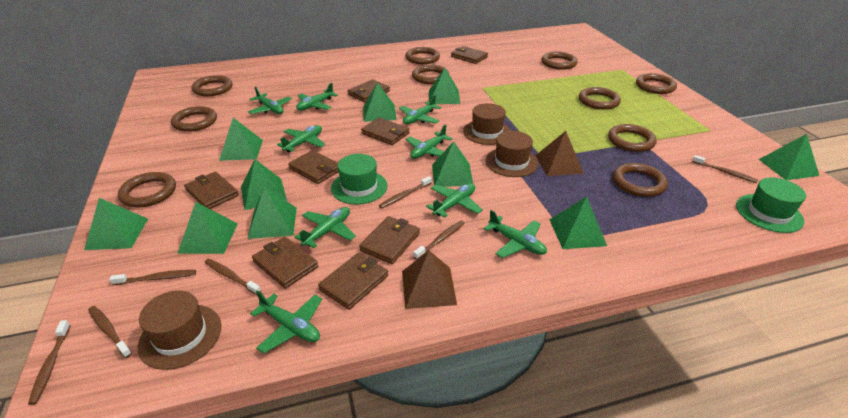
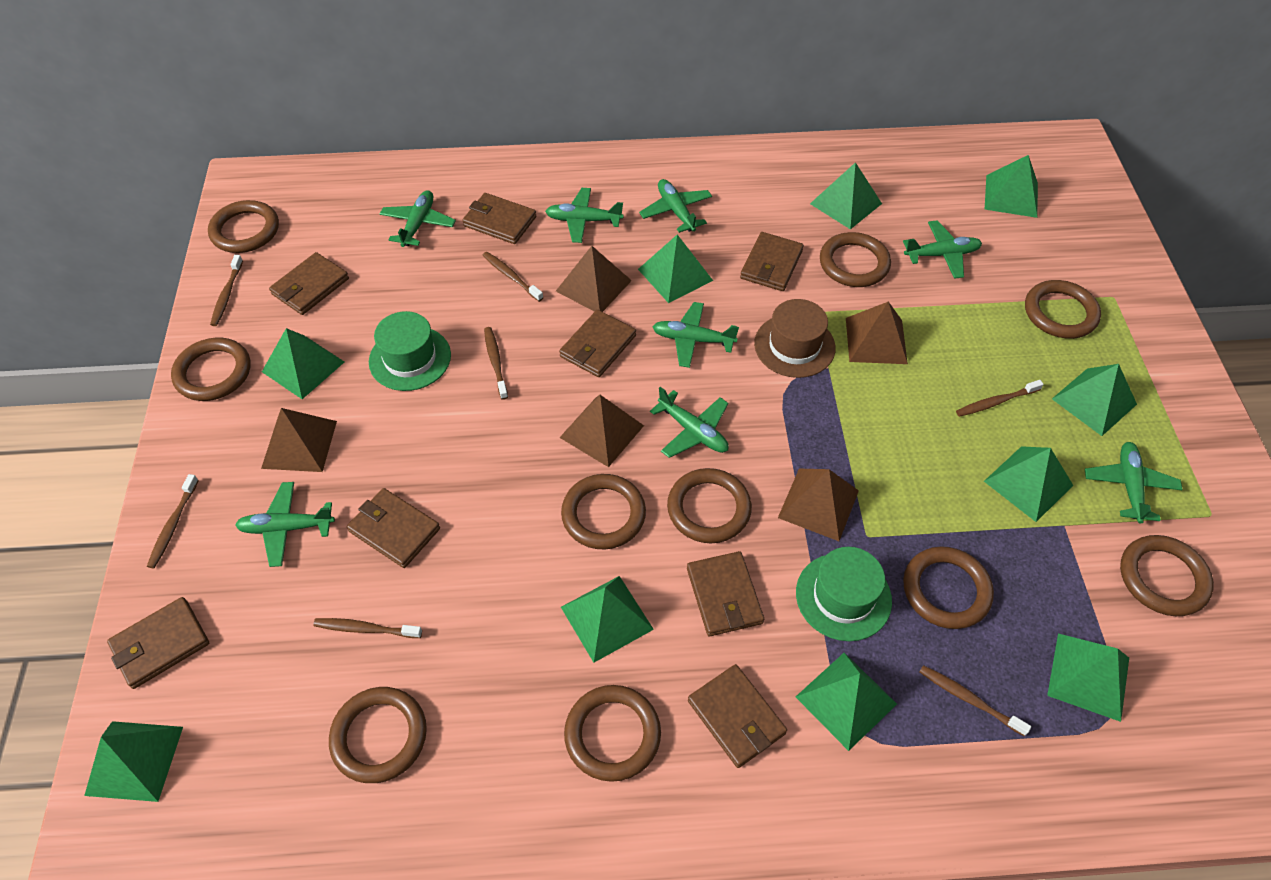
brown hat: 3 -> 1
brown pyramid: 2 -> 5
green plane: 9 -> 8

